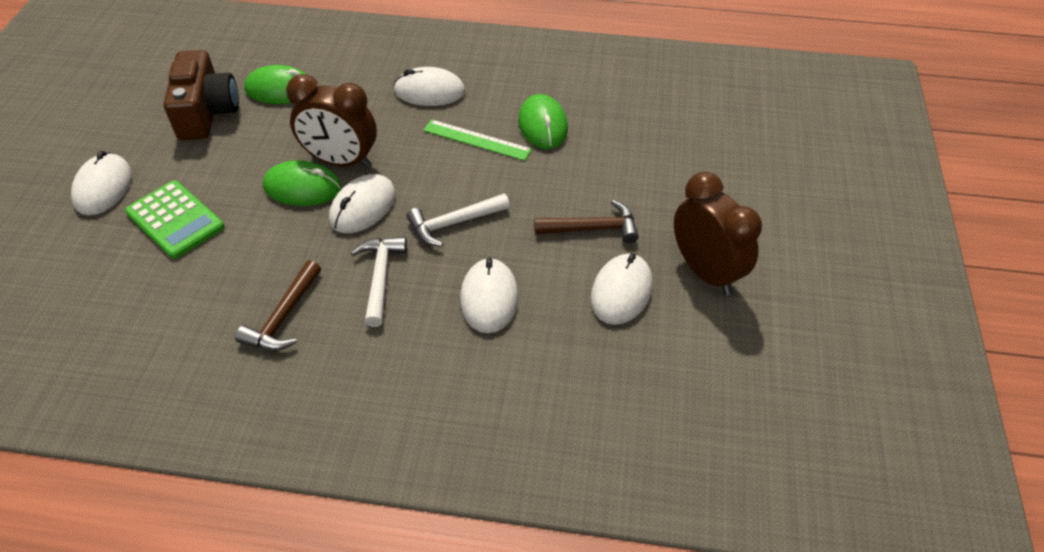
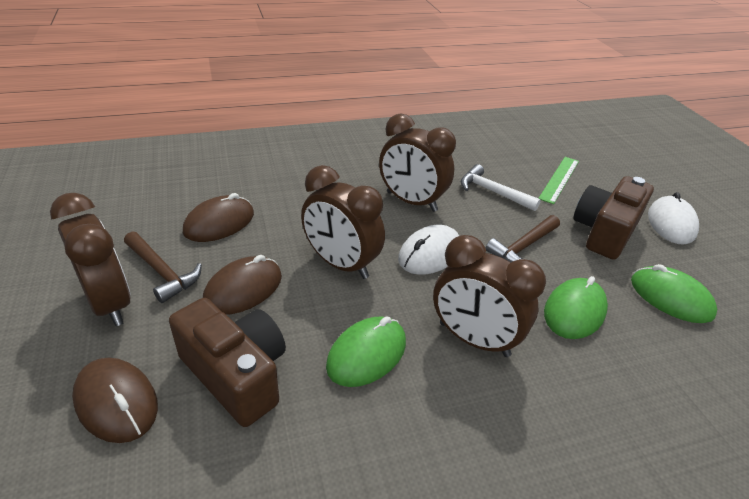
brown camera: 1 -> 2
brown clock: 2 -> 4
brown mouse: 0 -> 3
green calculator: 1 -> 0
white hammer: 2 -> 1
white mouse: 5 -> 2

